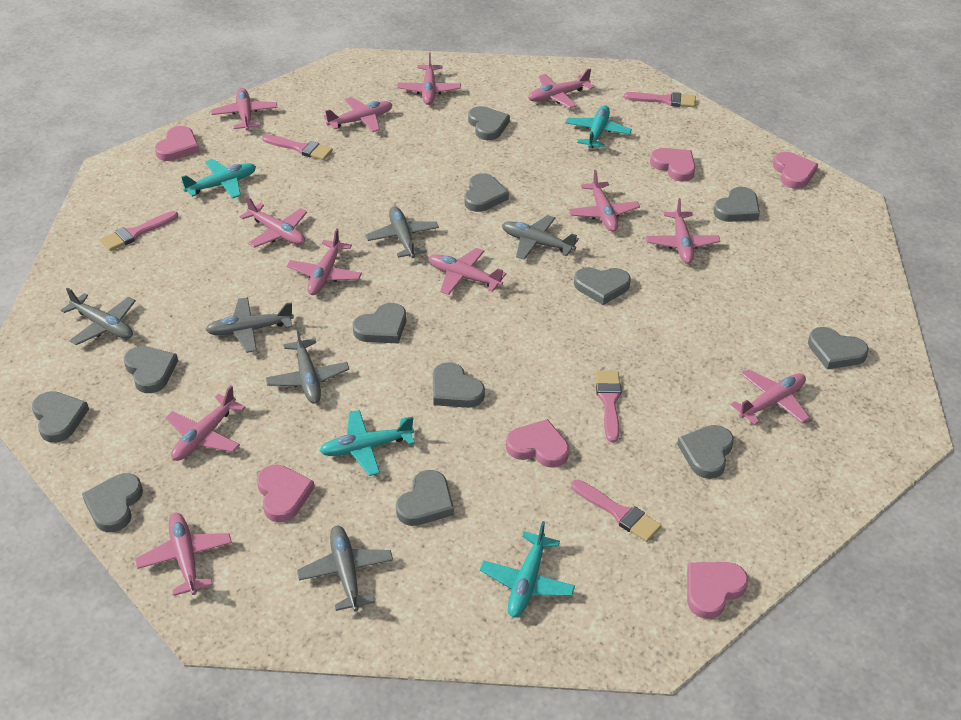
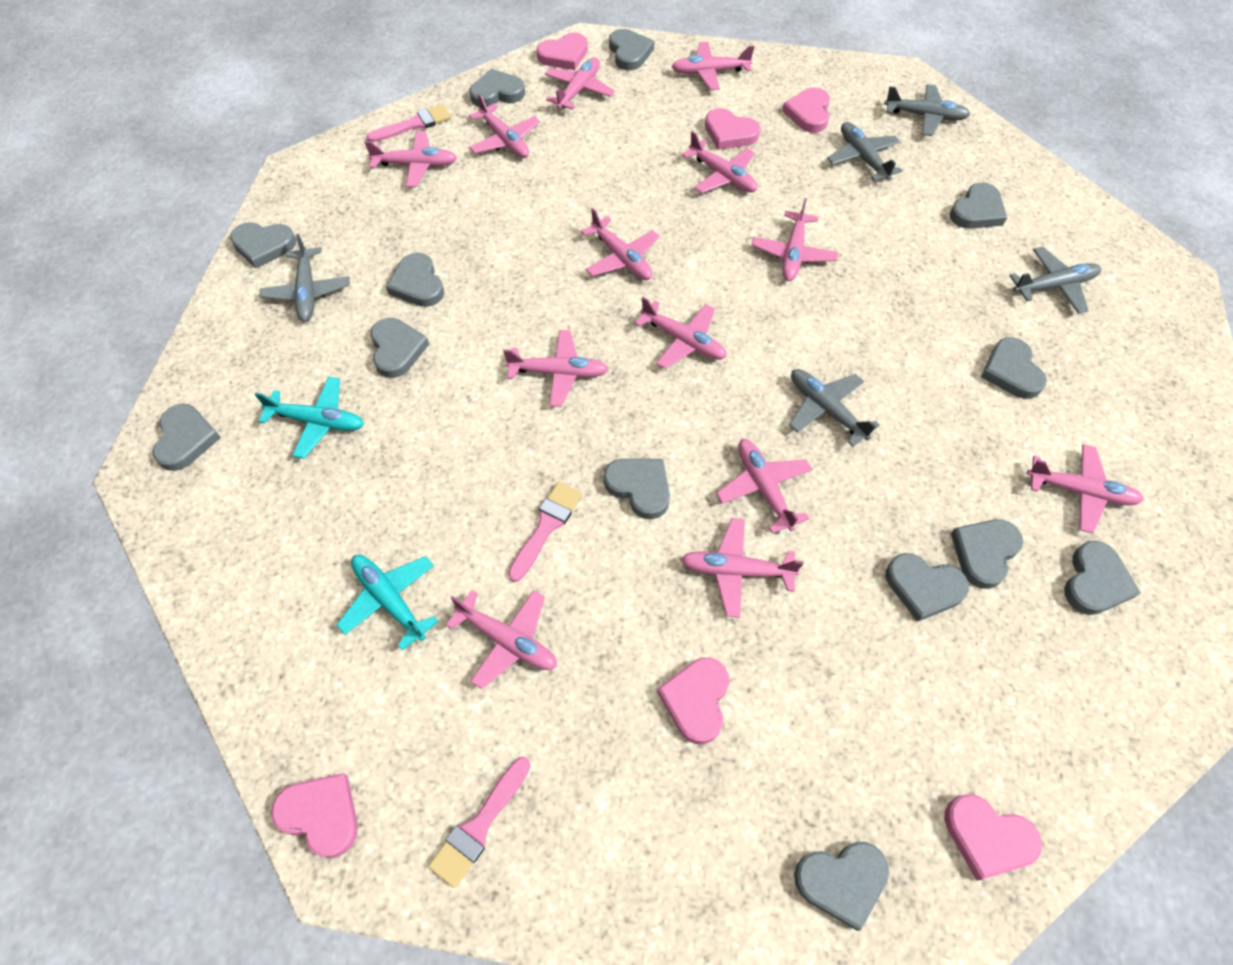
grey heart: 12 -> 13
grey plane: 6 -> 5
pink brush: 5 -> 3
pink plane: 12 -> 13
turquoise plane: 4 -> 2

